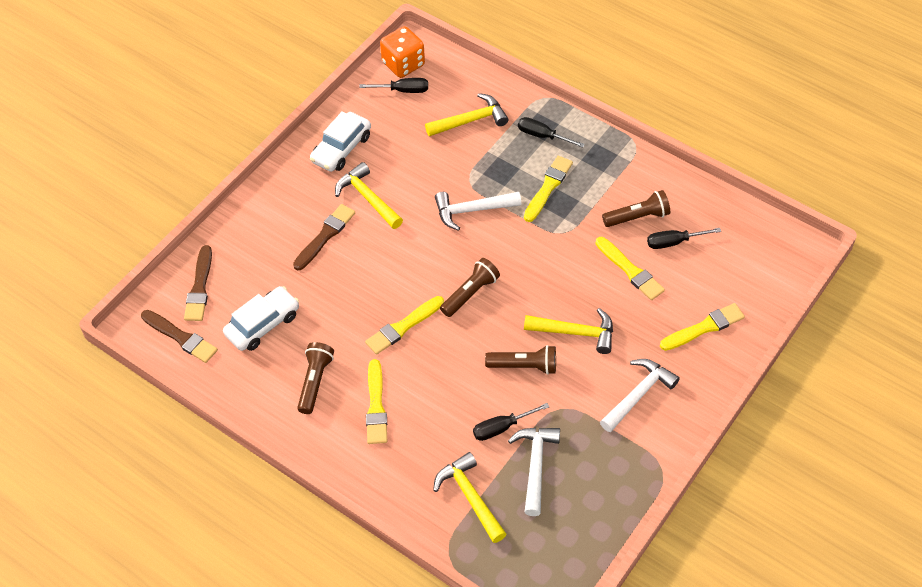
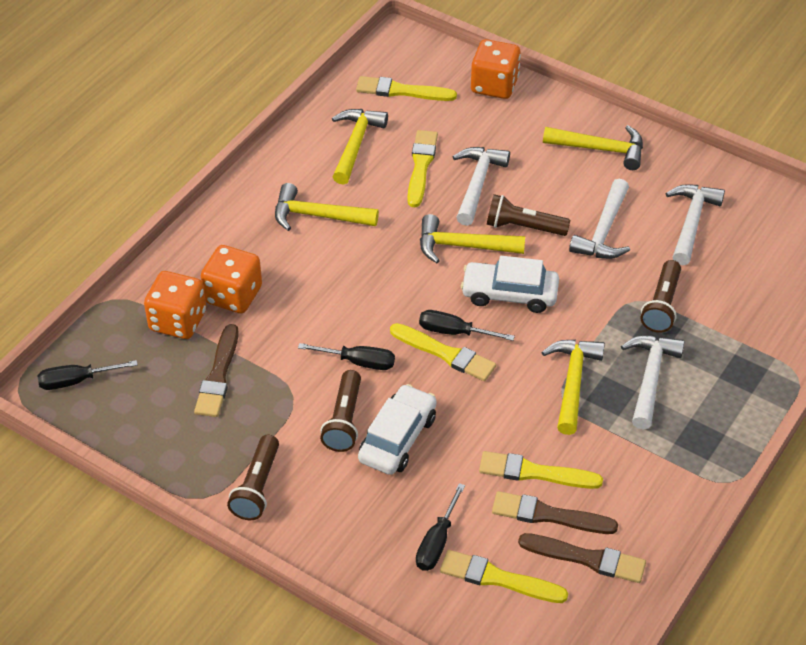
orange dice: 1 -> 3
white hammer: 3 -> 4
yellow hammer: 4 -> 5

